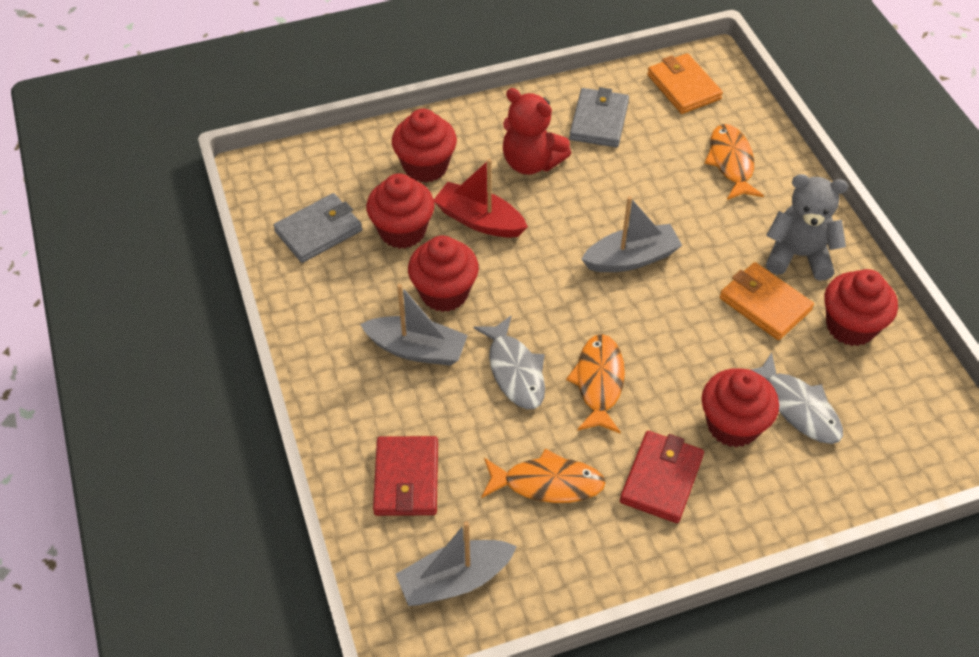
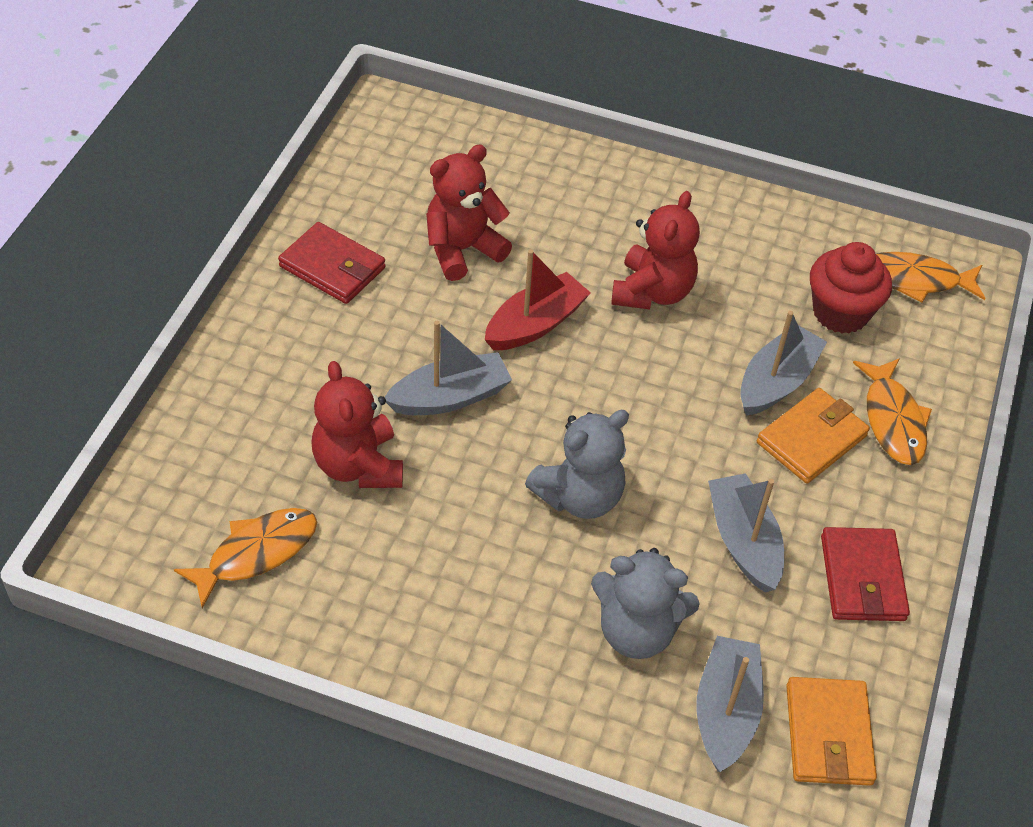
grey boat: 3 -> 4
grey fish: 2 -> 0
grey teddy bear: 1 -> 2
grey wallet: 2 -> 0
red cupcake: 5 -> 1
red teddy bear: 1 -> 3

